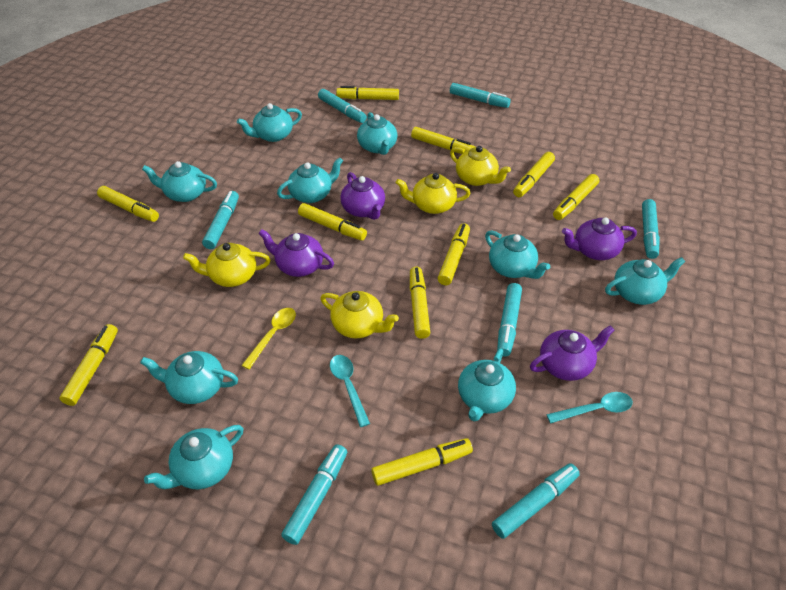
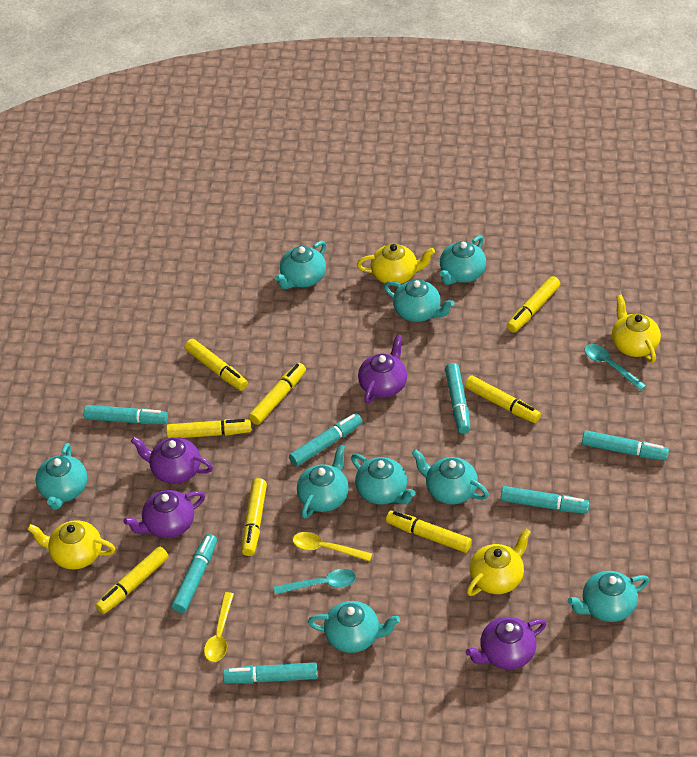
yellow marker: 10 -> 8
yellow spoon: 1 -> 2

